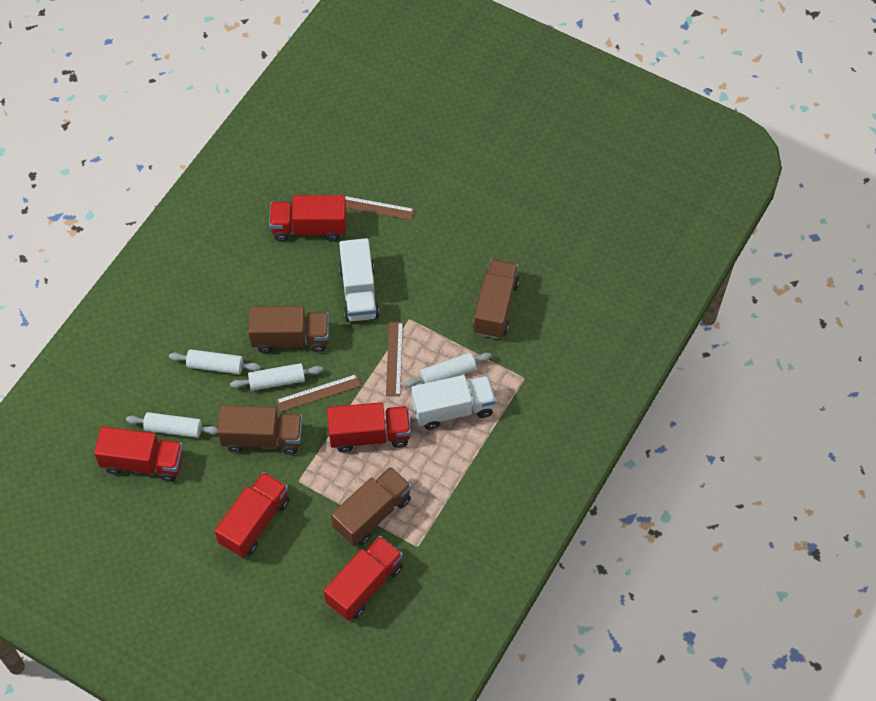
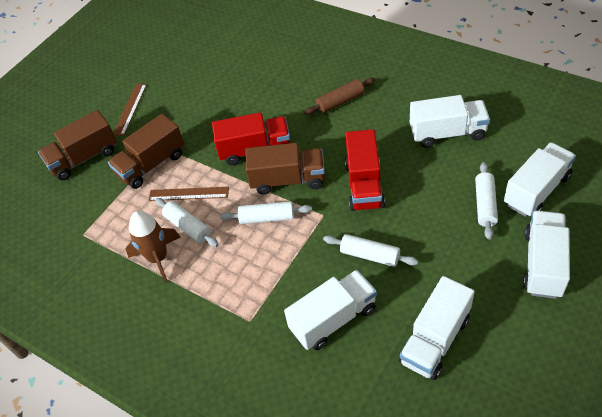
brown rocket: 0 -> 1
brown rolling pin: 0 -> 1
brown ruler: 3 -> 2
brown truck: 4 -> 3
red truck: 5 -> 2
white truck: 2 -> 5

